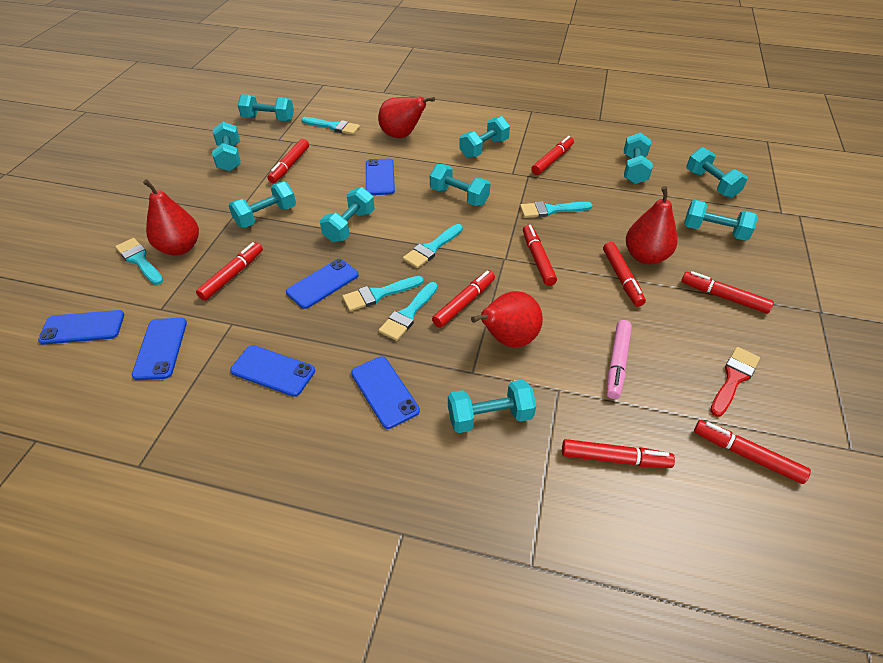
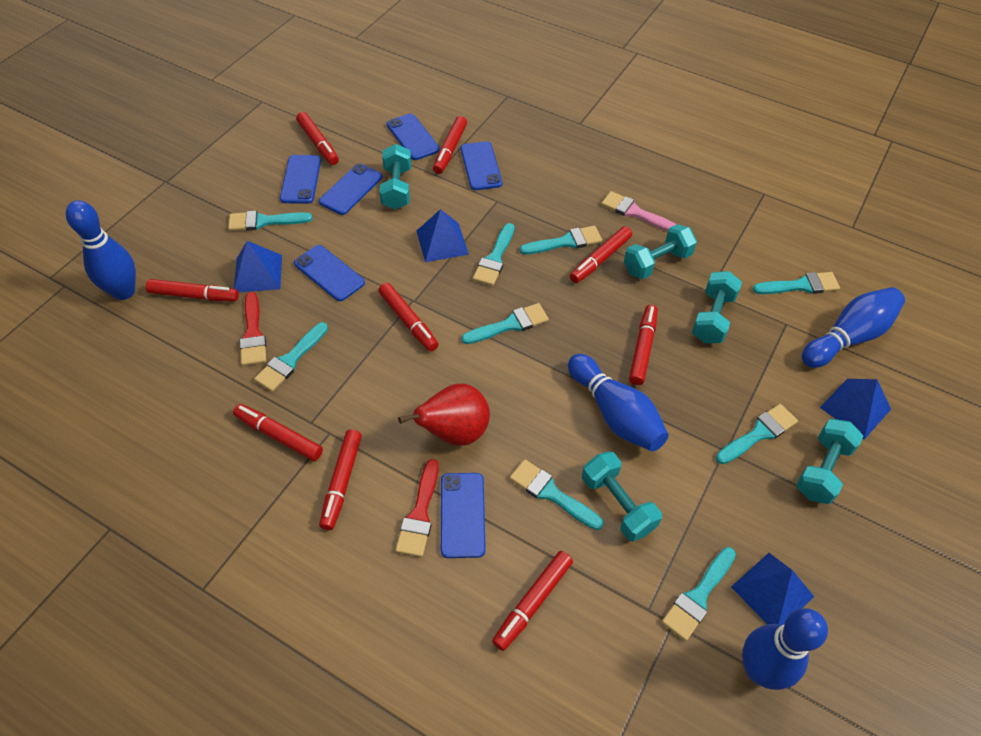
blue bowling pin: 0 -> 4
blue pyramid: 0 -> 4
pink brush: 0 -> 1
pink marker: 1 -> 0
red brush: 1 -> 2
red pear: 4 -> 1
turquoise brush: 6 -> 9
turquoise dumbbell: 10 -> 5

